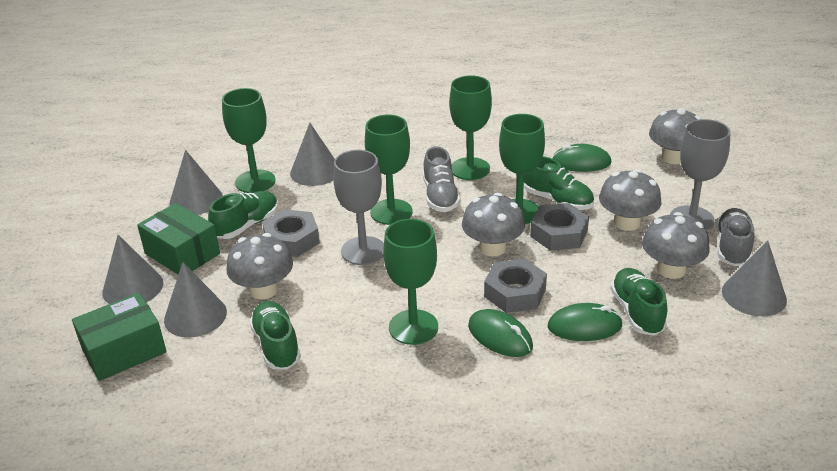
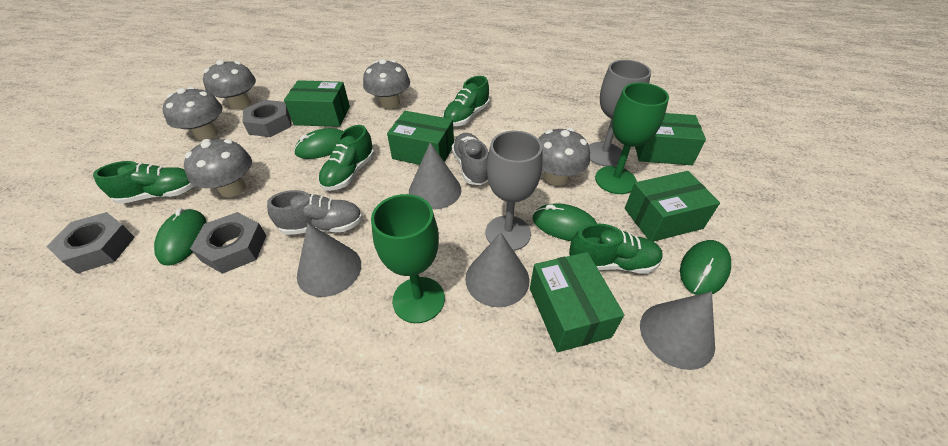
green box: 2 -> 5
green goblet: 5 -> 2
green mouse: 3 -> 4
grey cone: 5 -> 4

